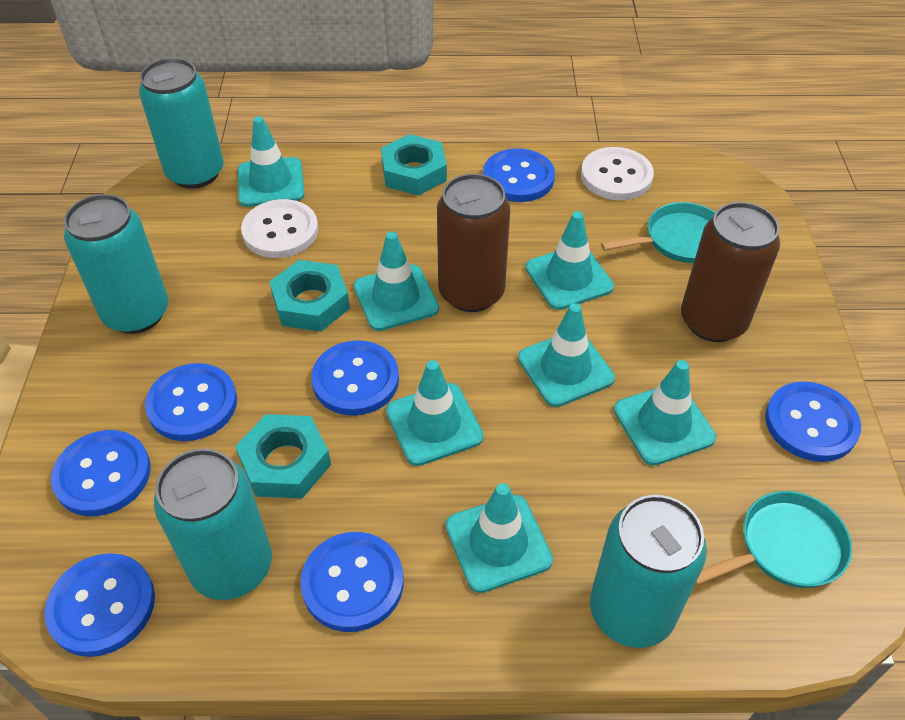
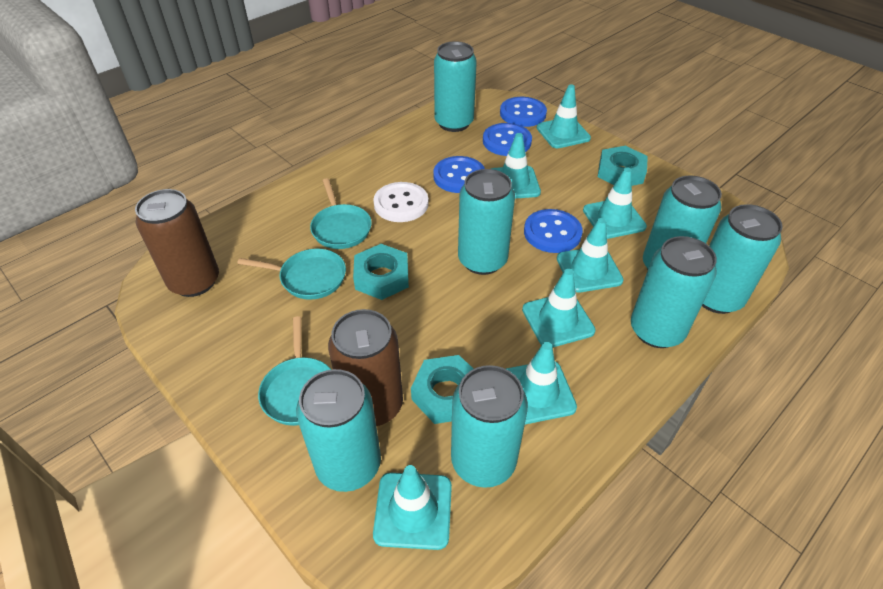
blue button: 7 -> 4
turquoise can: 4 -> 7
turquoise pan: 2 -> 3
white button: 2 -> 1

